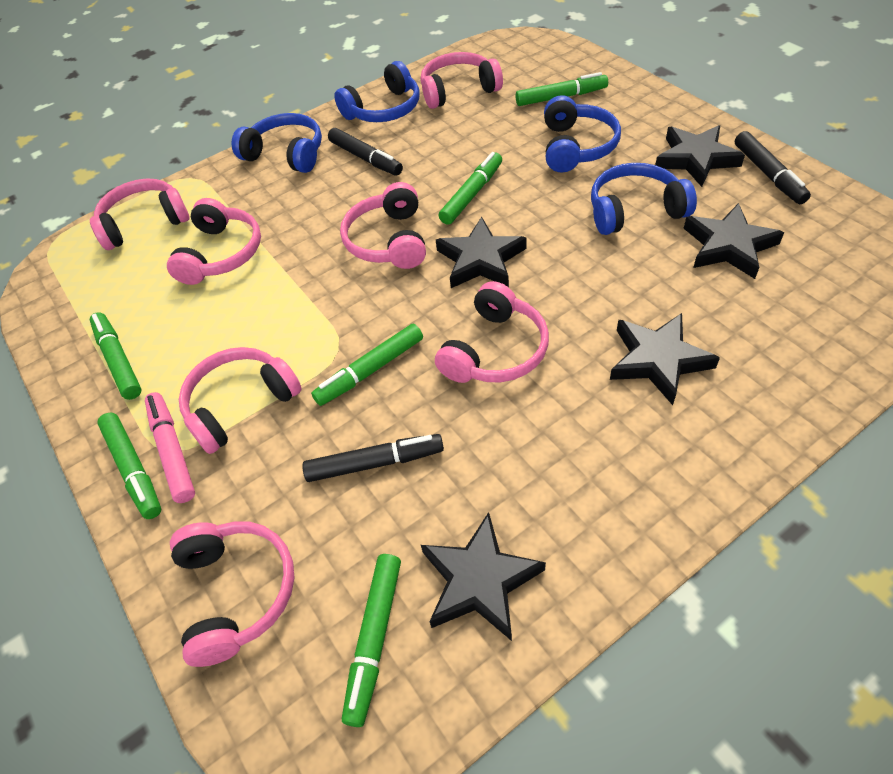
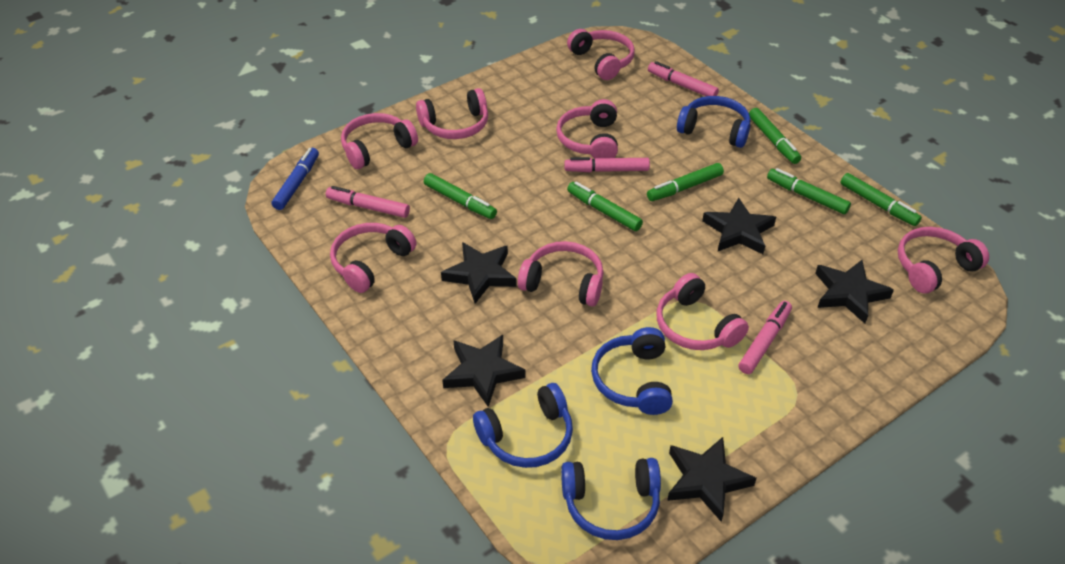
black marker: 3 -> 0
blue marker: 0 -> 1
pink headphones: 7 -> 8
pink marker: 1 -> 4

